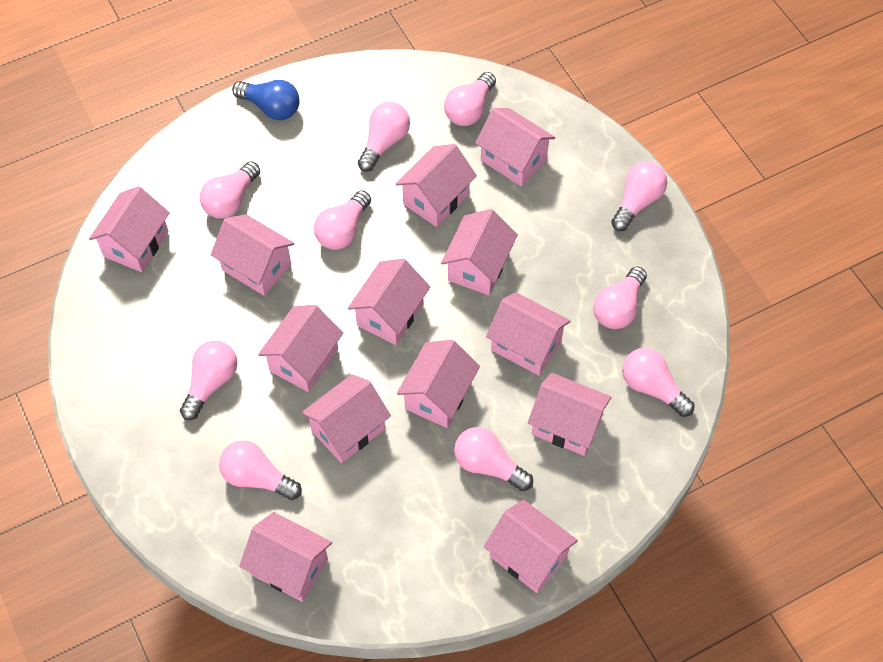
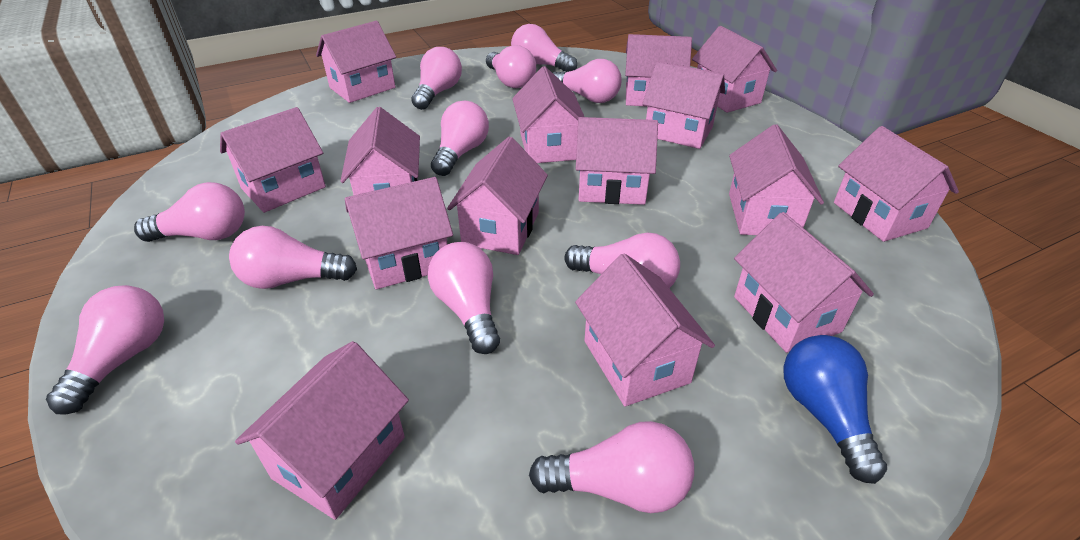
pink house: 13 -> 15
pink light bulb: 10 -> 11

